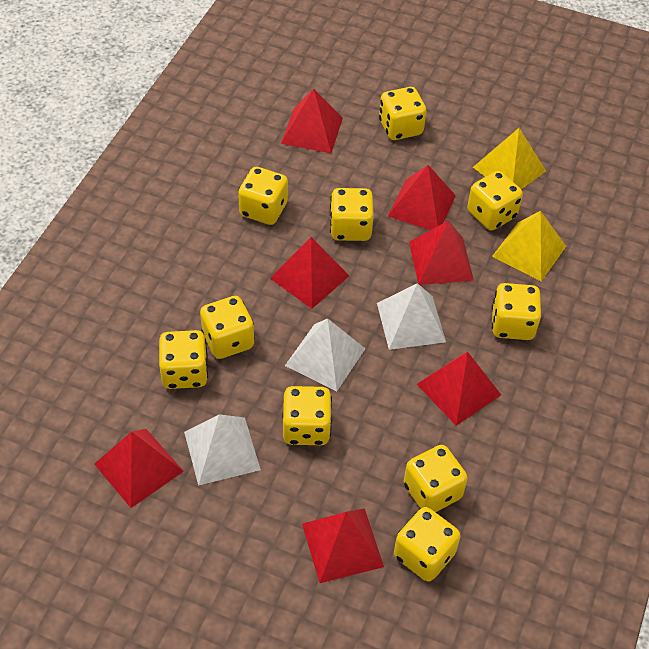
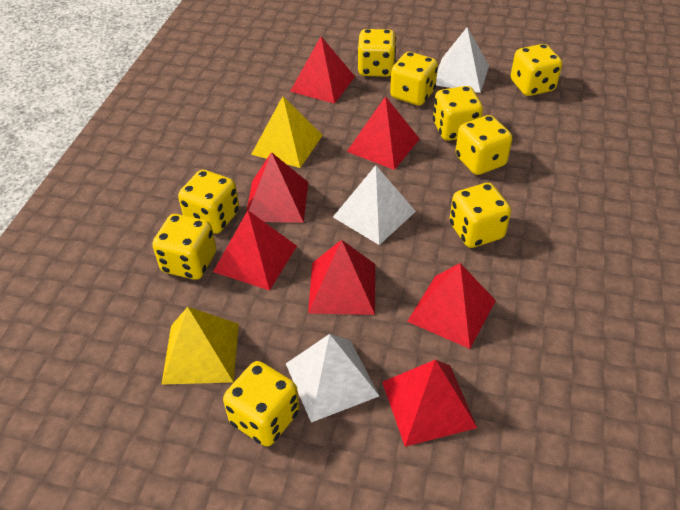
yellow dice: 10 -> 9

